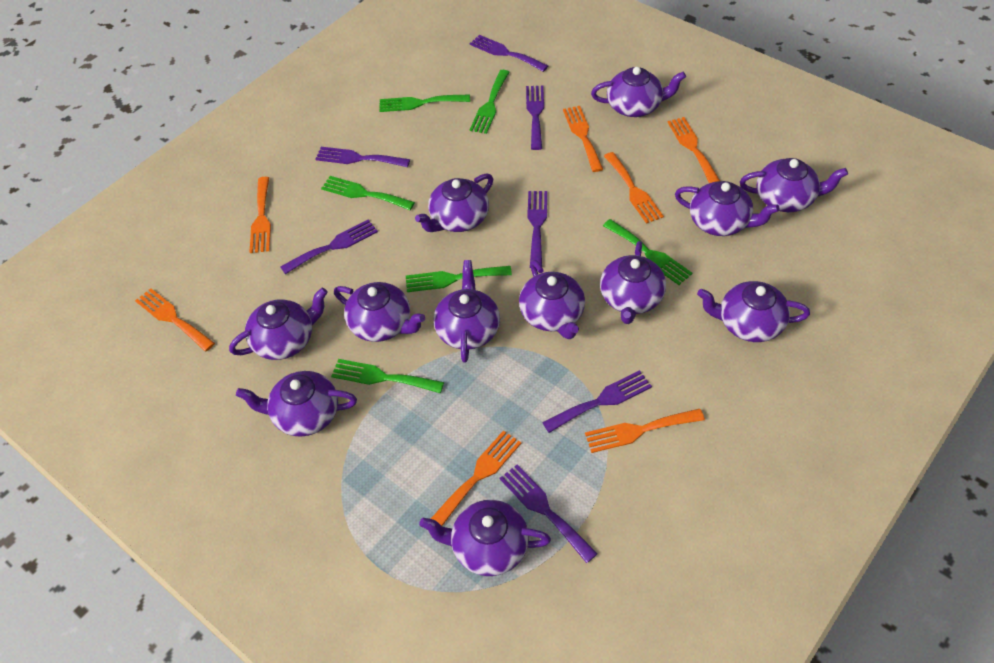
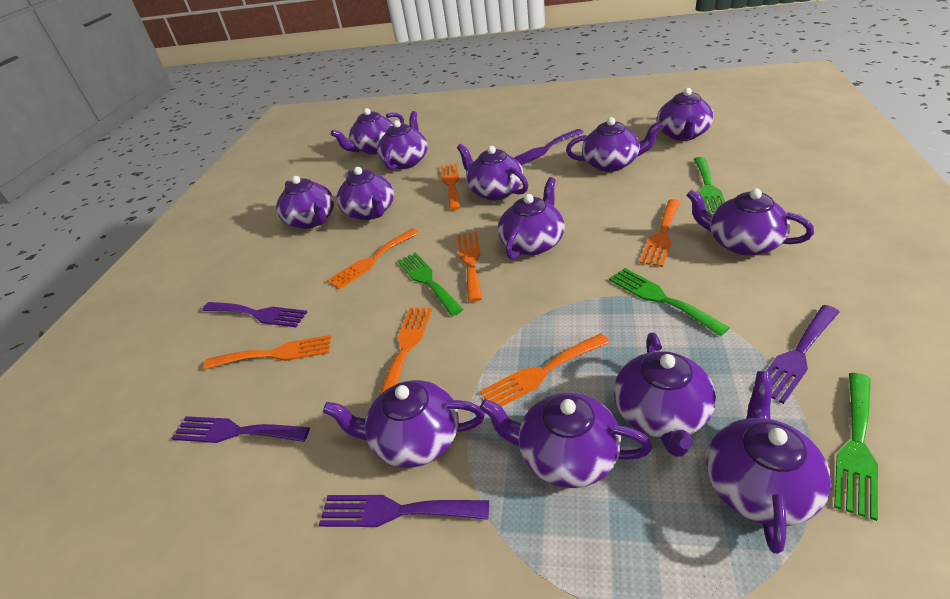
green fork: 6 -> 4
purple fork: 7 -> 5
purple teapot: 12 -> 13

